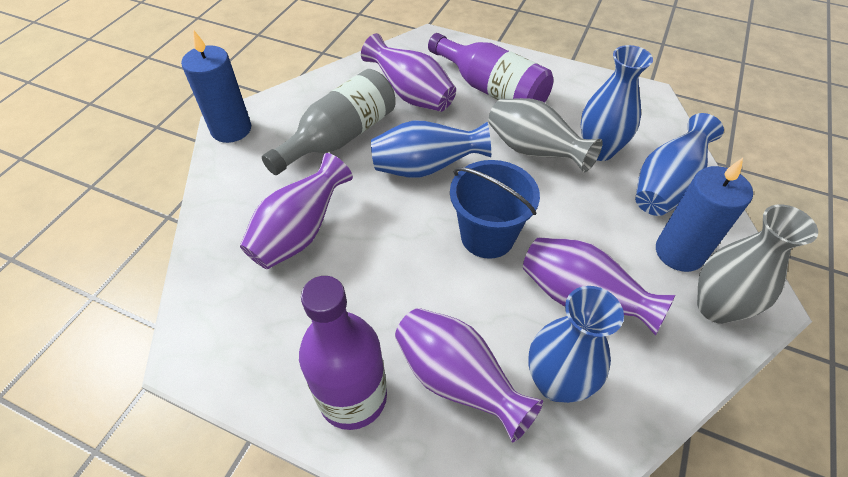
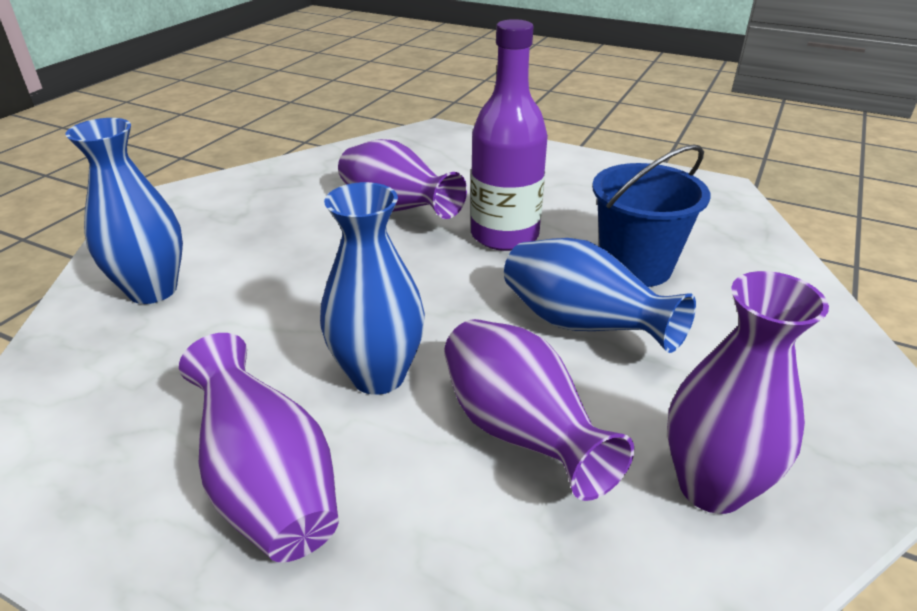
blue candle: 2 -> 0
blue vase: 4 -> 3
grey bottle: 1 -> 0
grey vase: 2 -> 0
purple bottle: 2 -> 1

